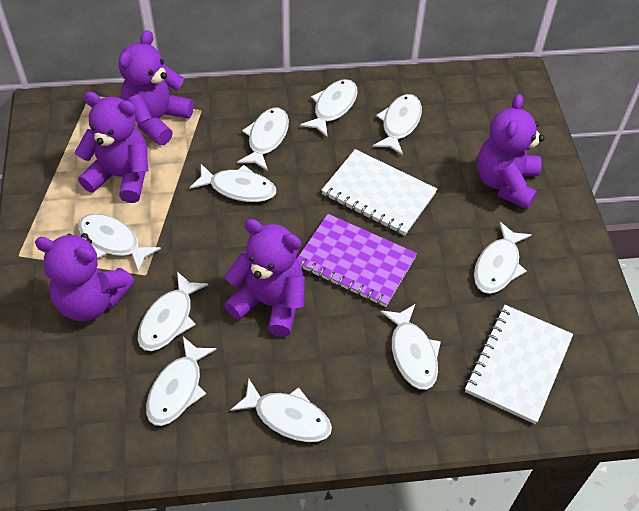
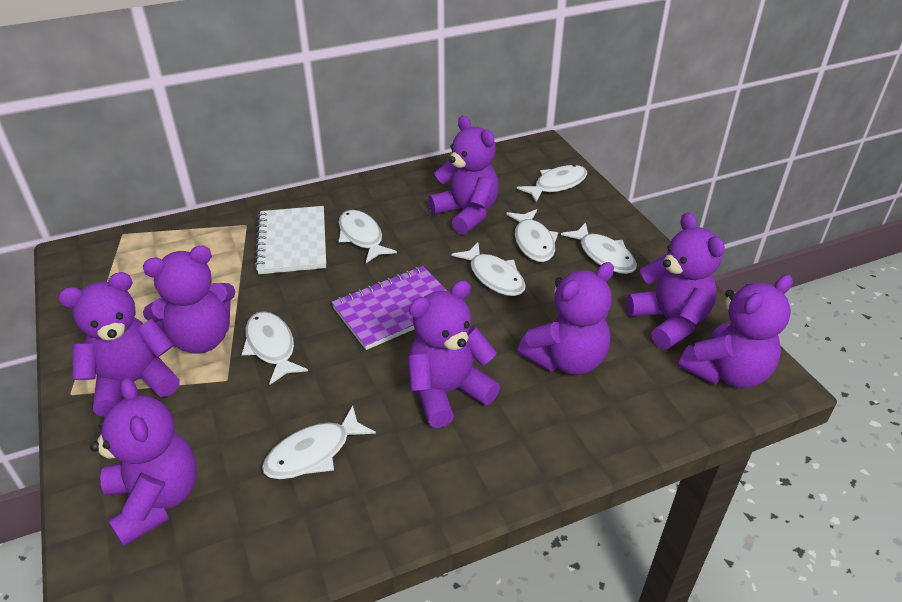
purple teddy bear: 5 -> 8
white fish: 10 -> 7
white notebook: 2 -> 1

